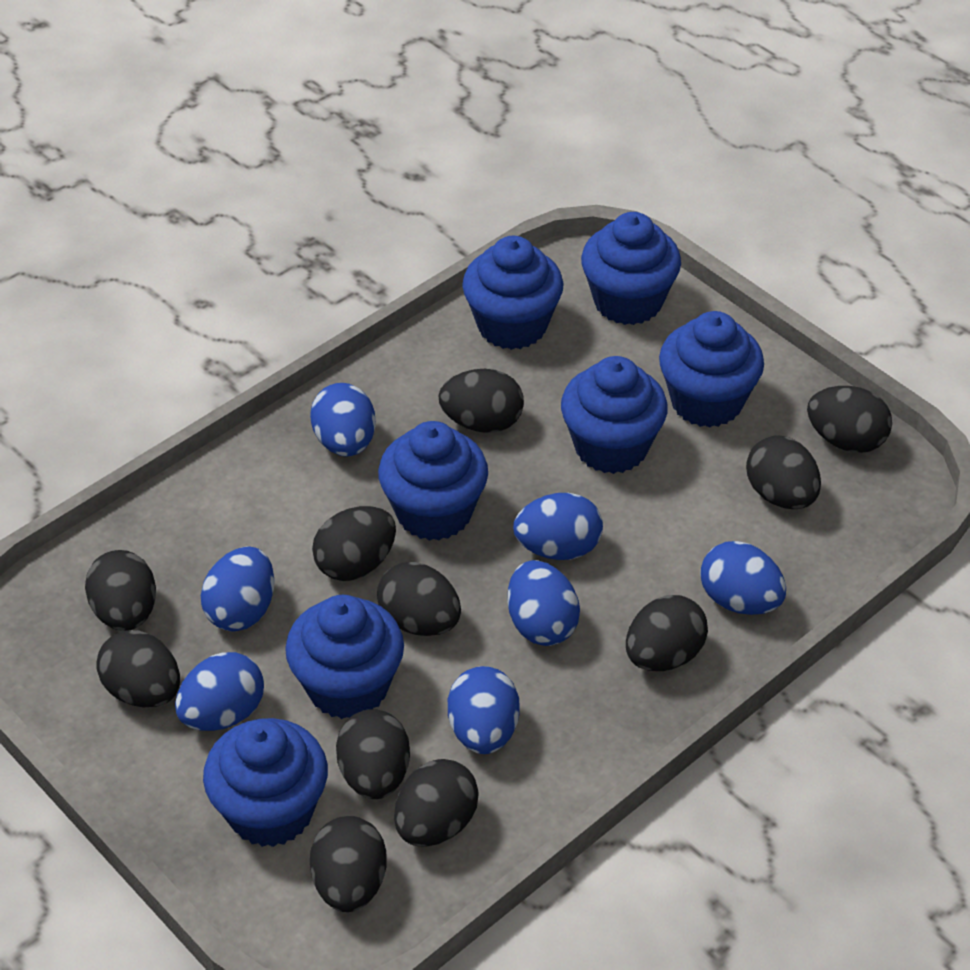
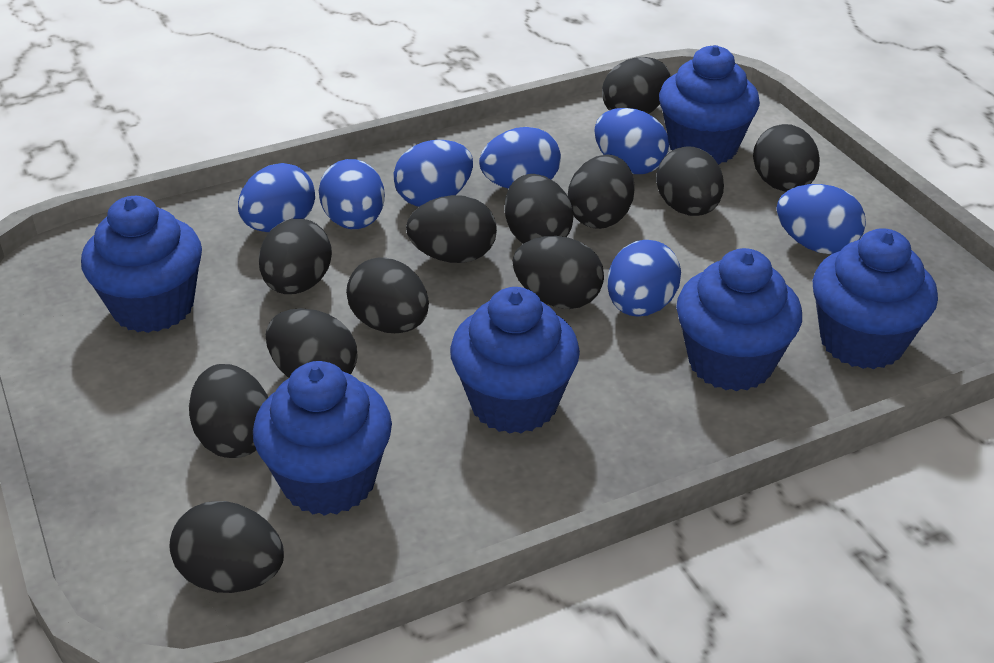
black egg: 11 -> 12
blue cupcake: 7 -> 6

